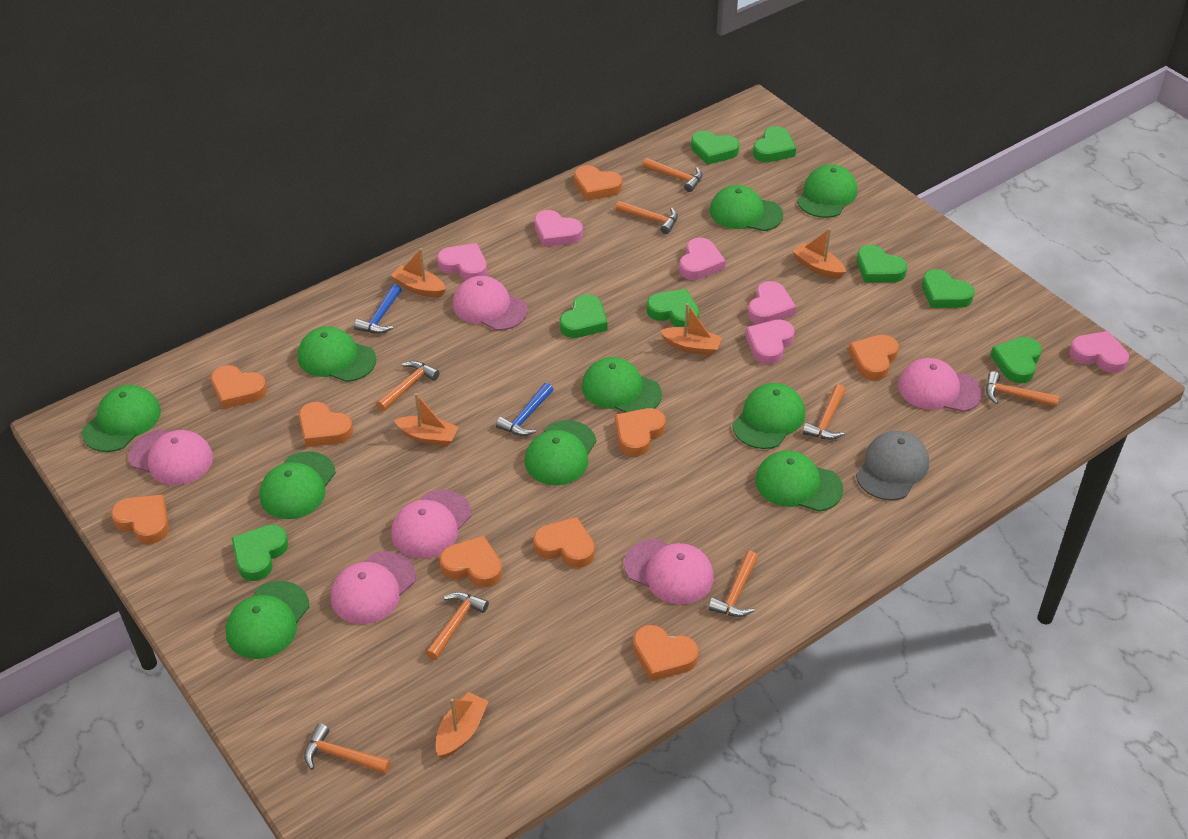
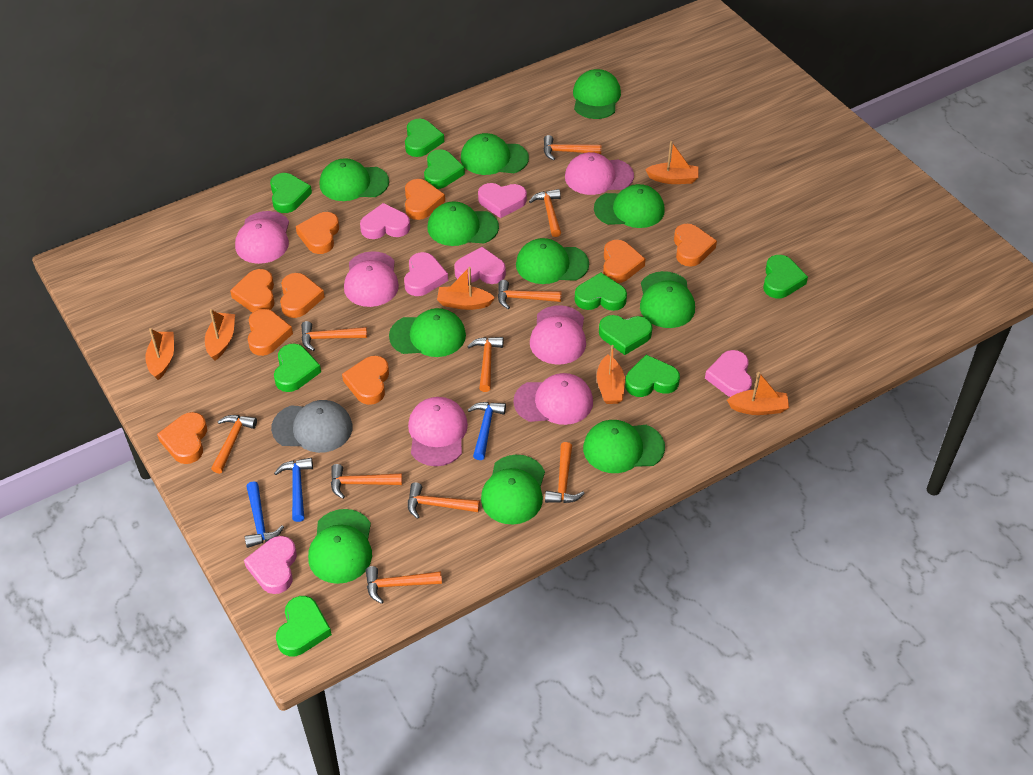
blue hammer: 2 -> 3
green cap: 10 -> 11
green heart: 8 -> 9
orange boat: 5 -> 6
orange hammer: 8 -> 10

